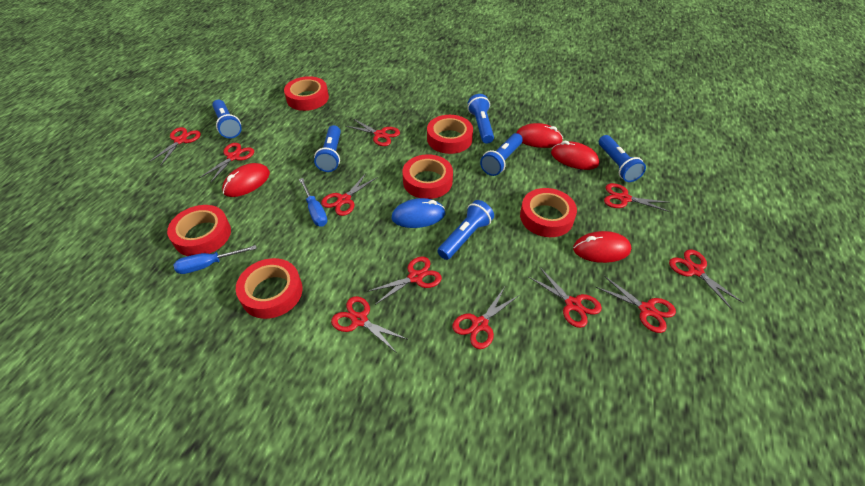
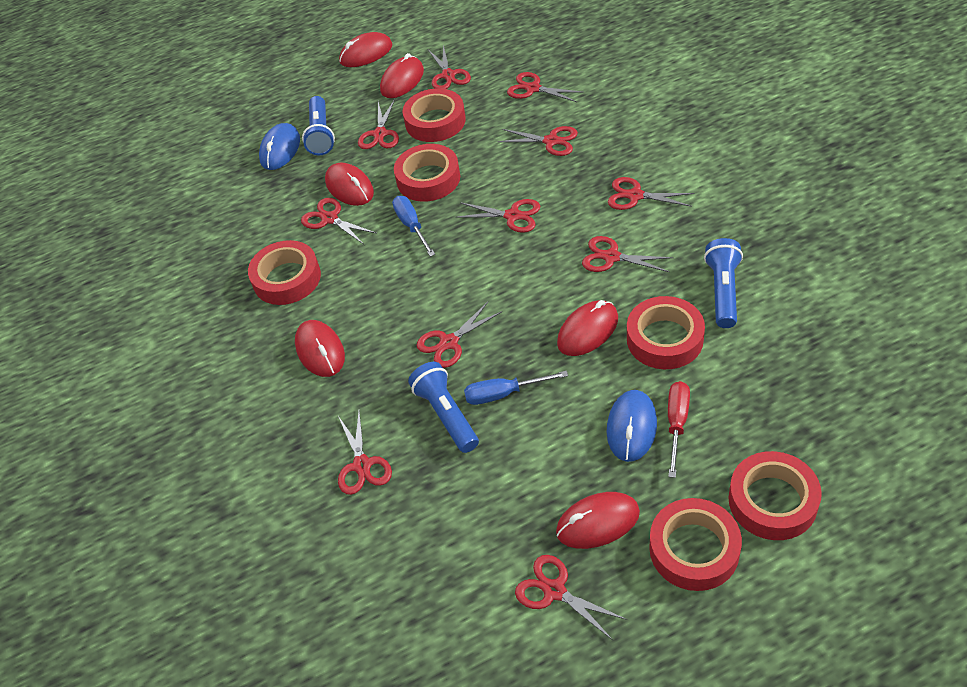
blue flashlight: 6 -> 3
blue mouse: 1 -> 2
red mouse: 4 -> 6
red screwdriver: 0 -> 1

